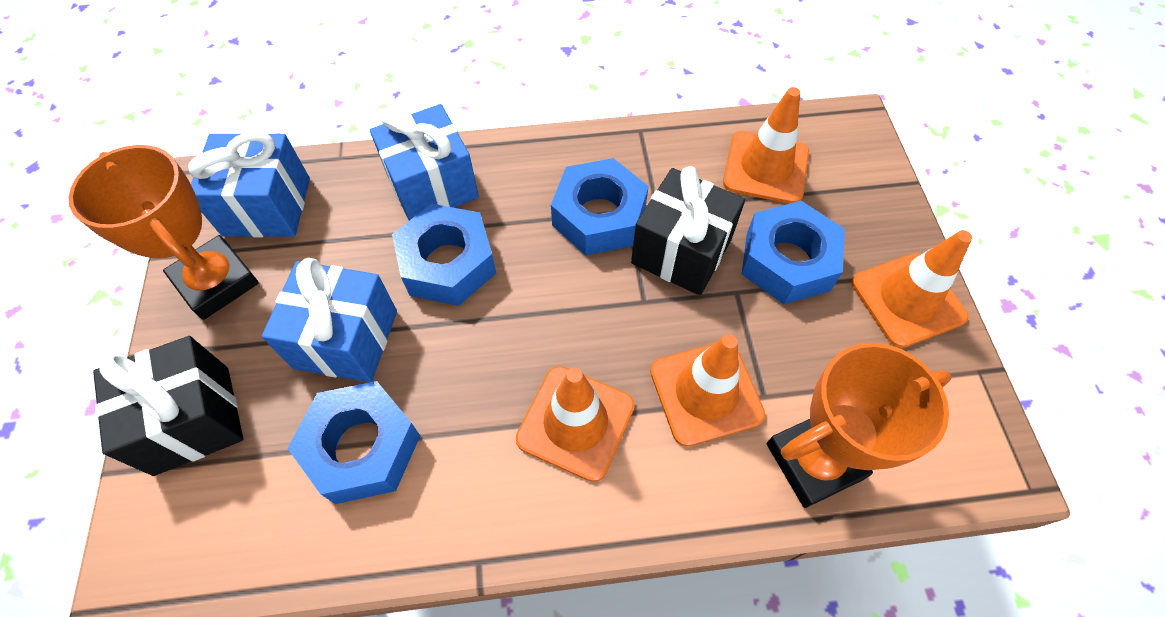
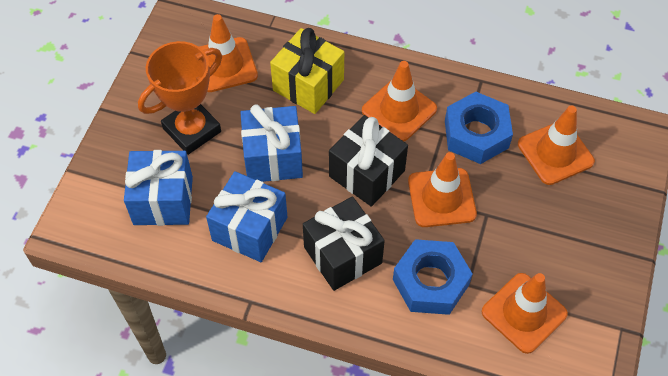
blue nut: 4 -> 2
orange traffic cone: 4 -> 5
orange trophy: 2 -> 1
yellow gift: 0 -> 1

